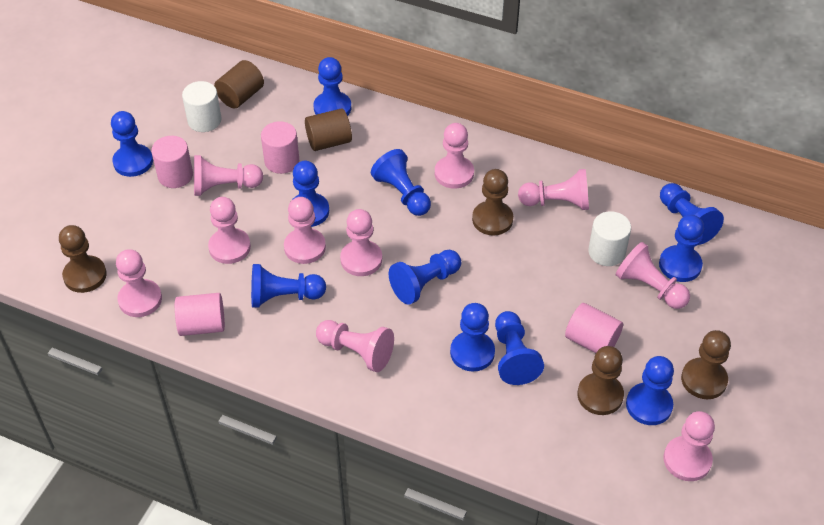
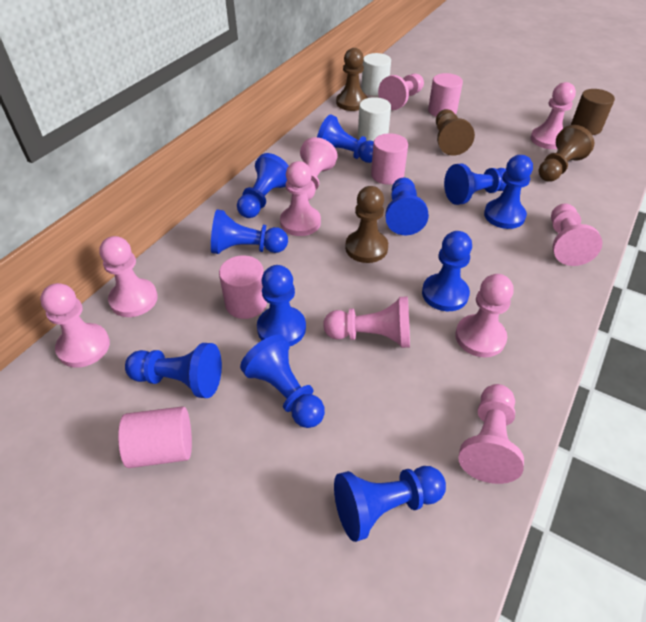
brown cylinder: 2 -> 1

